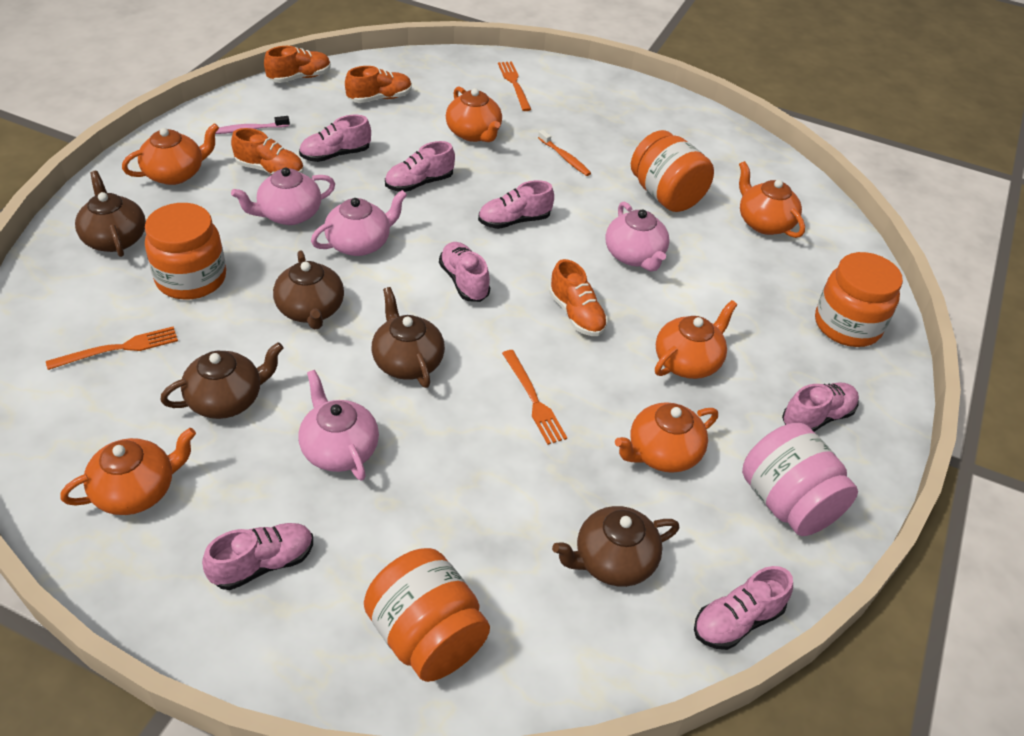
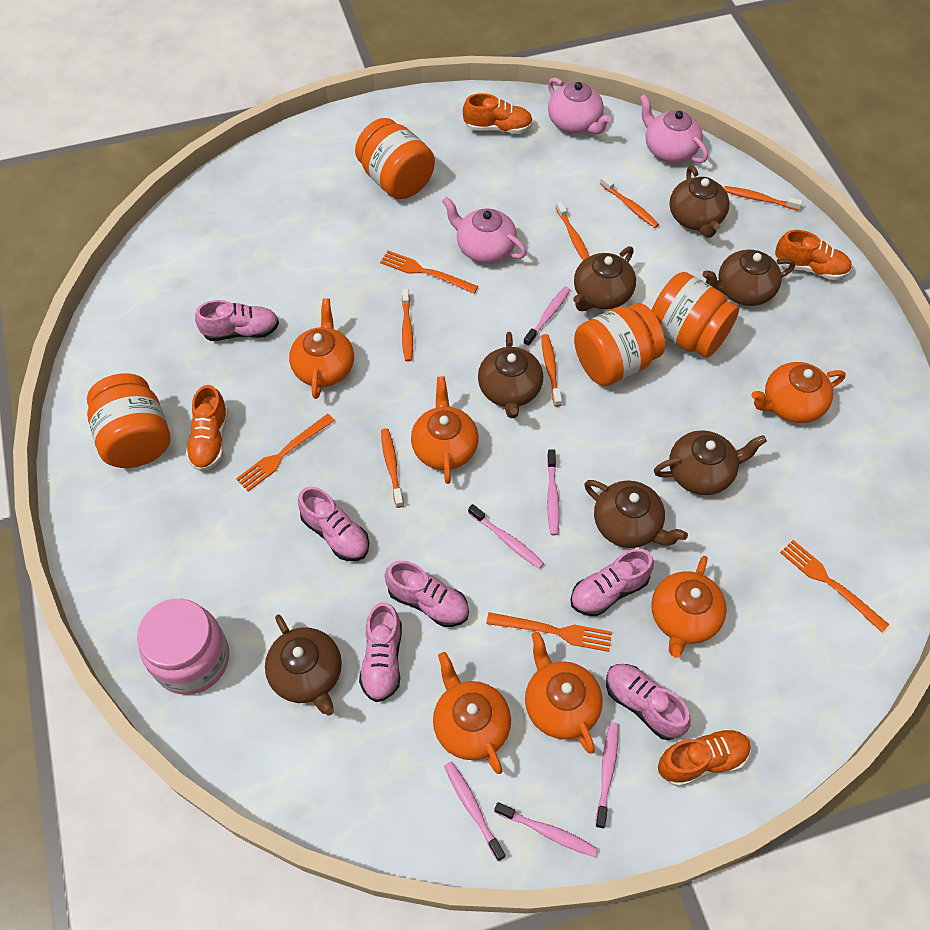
brown teapot: 5 -> 7
orange fork: 3 -> 4
orange toothbrush: 1 -> 6
pink shoe: 7 -> 6
pink teapot: 4 -> 3
pink toothbrush: 1 -> 6

